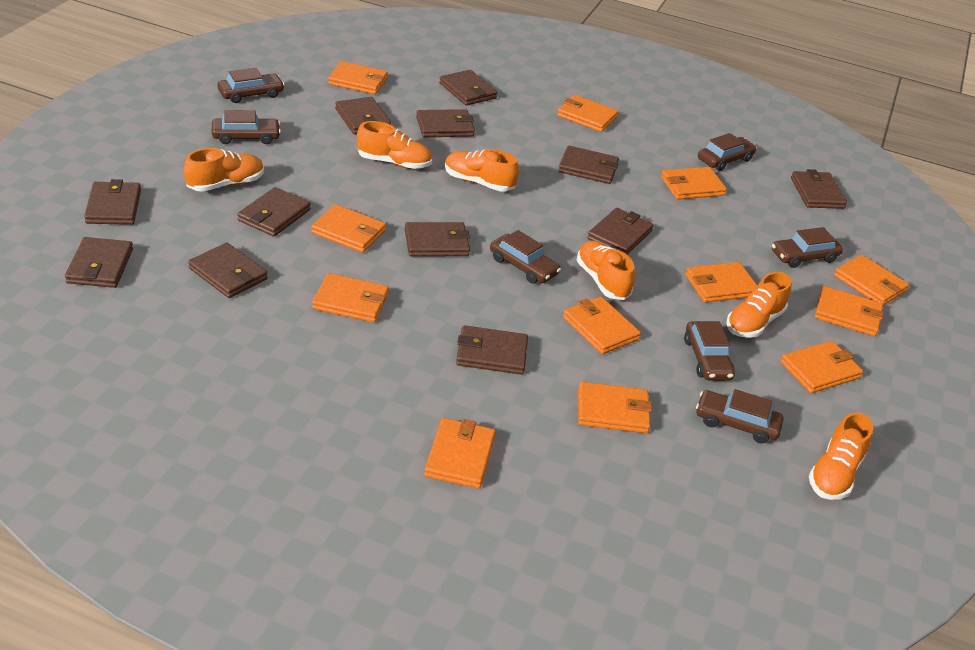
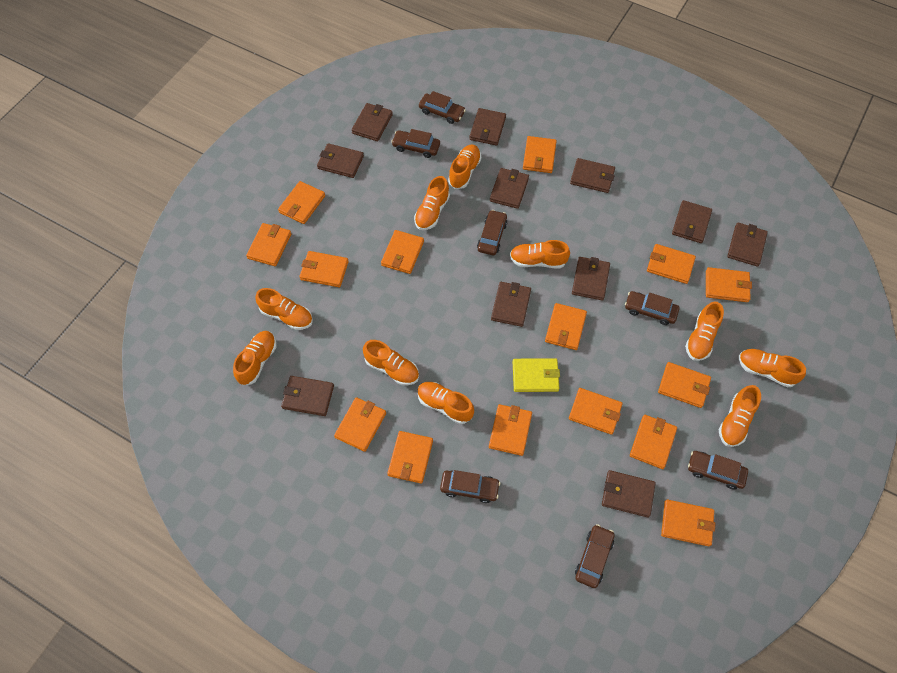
brown wallet: 12 -> 11
orange shoe: 6 -> 10
orange wallet: 12 -> 15
yellow wallet: 0 -> 1

